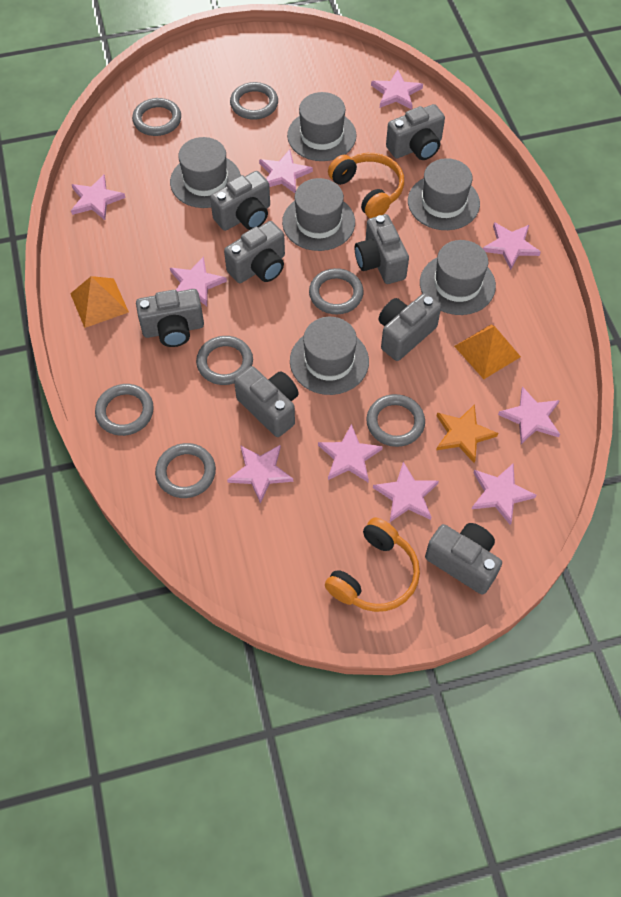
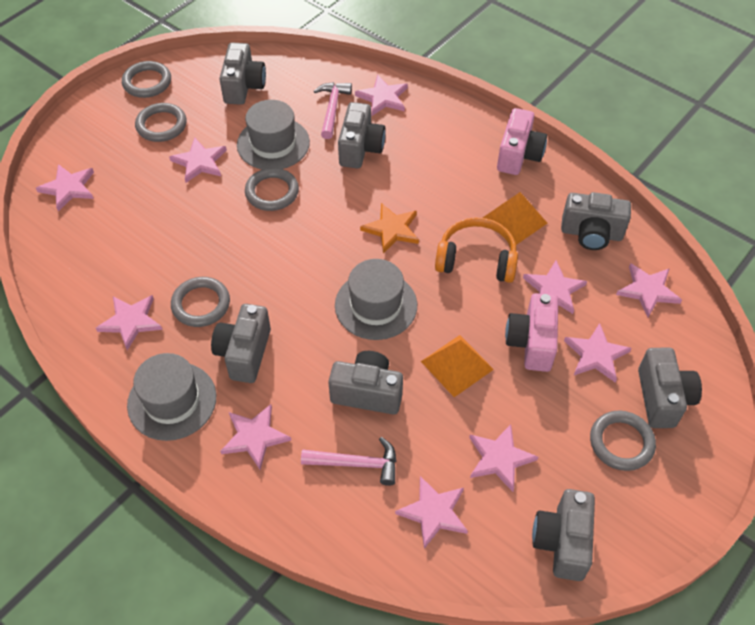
grey camera: 8 -> 7
grey hat: 6 -> 3
grey ring: 7 -> 5
orange headphones: 2 -> 1
pink camera: 0 -> 2
pink hammer: 0 -> 2

